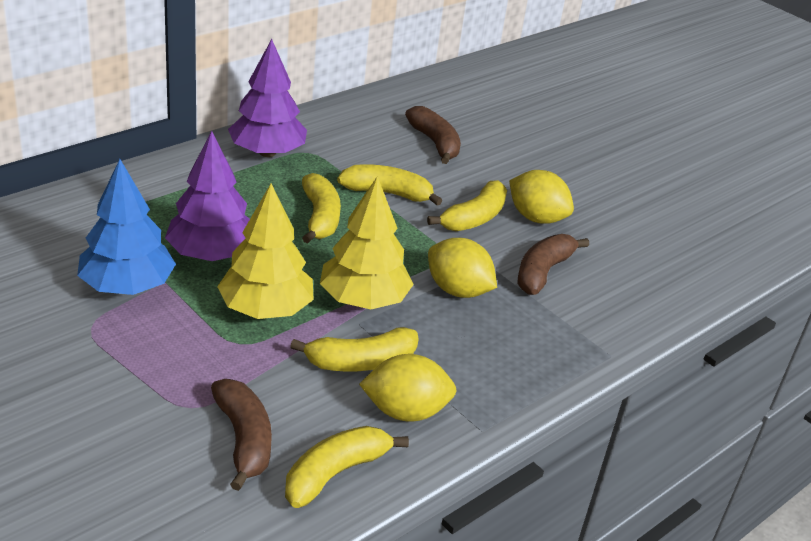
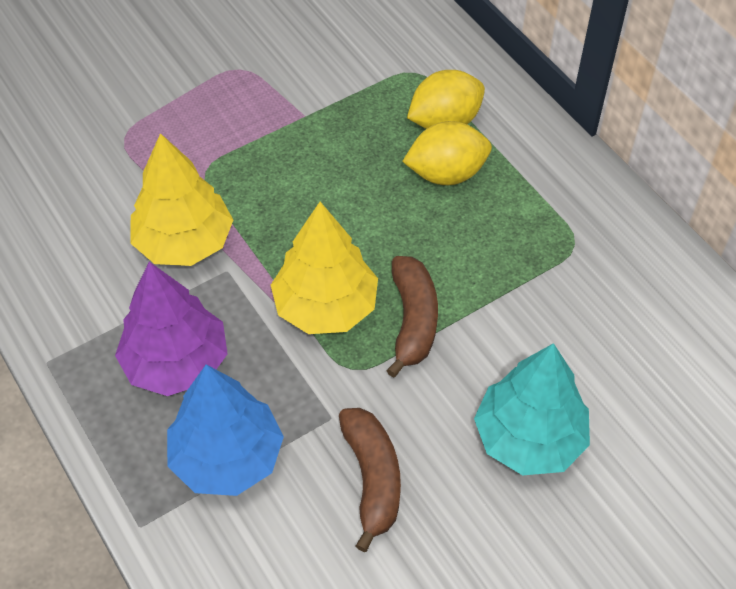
brown banana: 3 -> 2
purple tree: 2 -> 1
turquoise tree: 0 -> 1
yellow banana: 5 -> 0
yellow lemon: 3 -> 2

